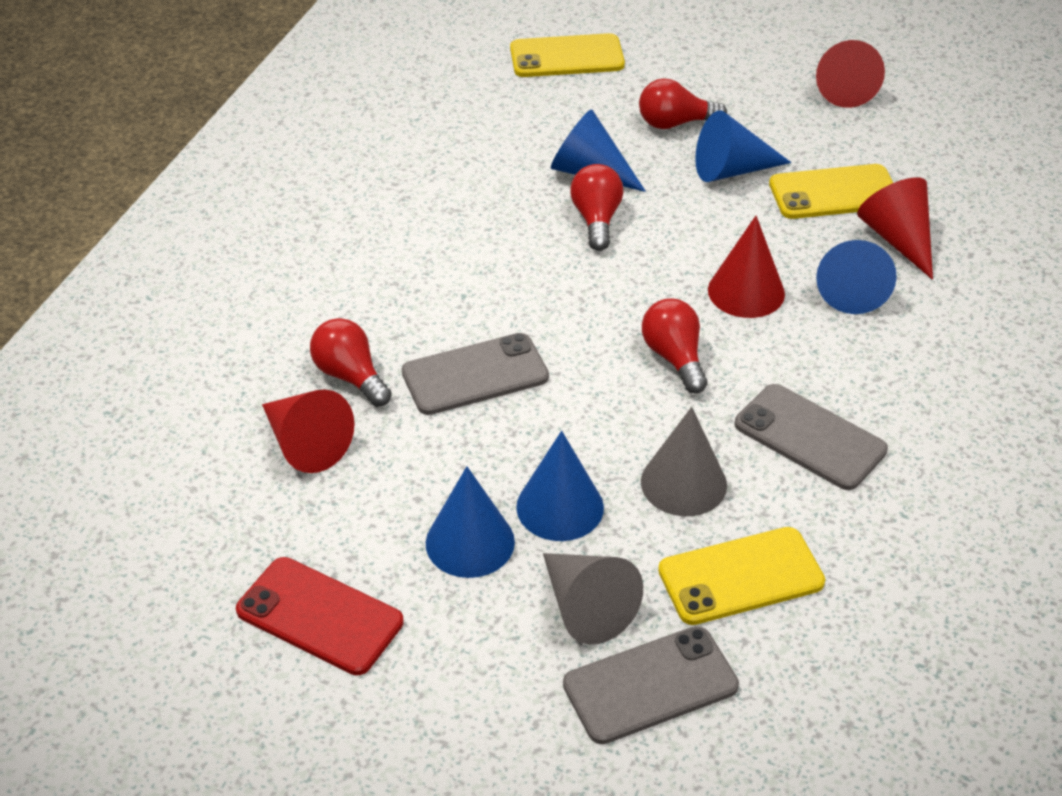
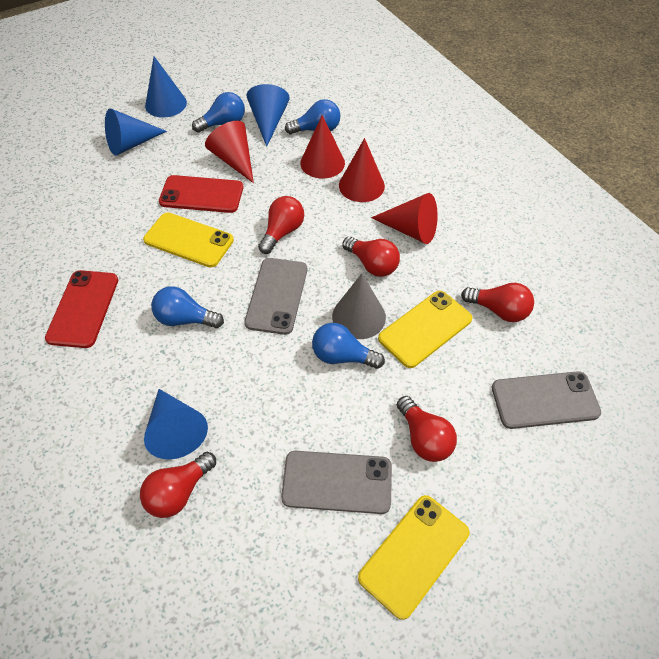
blue cone: 5 -> 4
blue light bulb: 0 -> 4
grey cone: 2 -> 1
red light bulb: 4 -> 5
red phone: 1 -> 2

